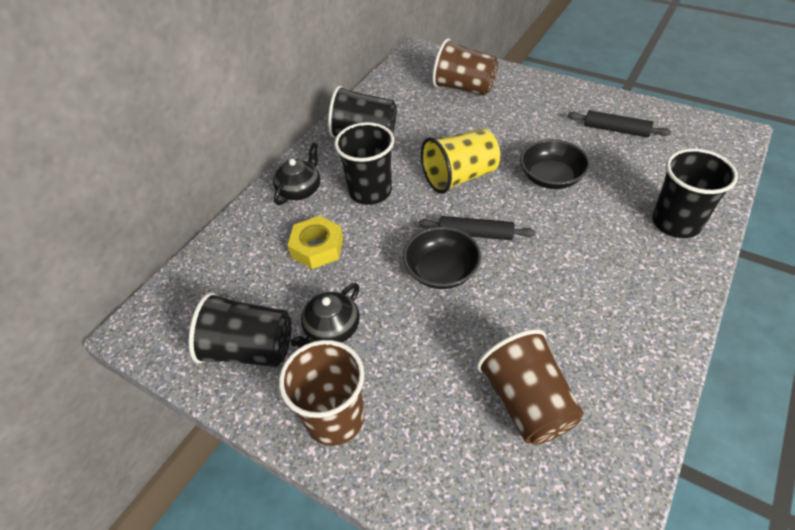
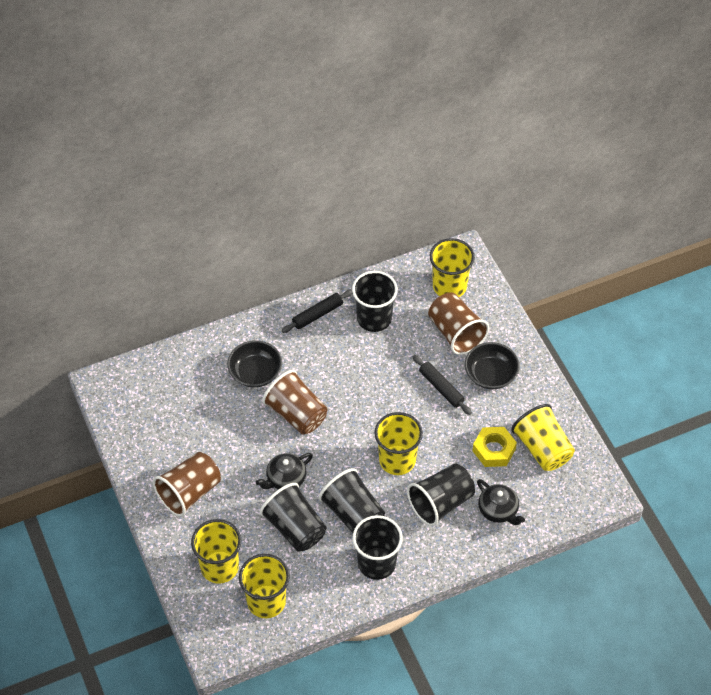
black cup: 4 -> 5
yellow cup: 1 -> 5

